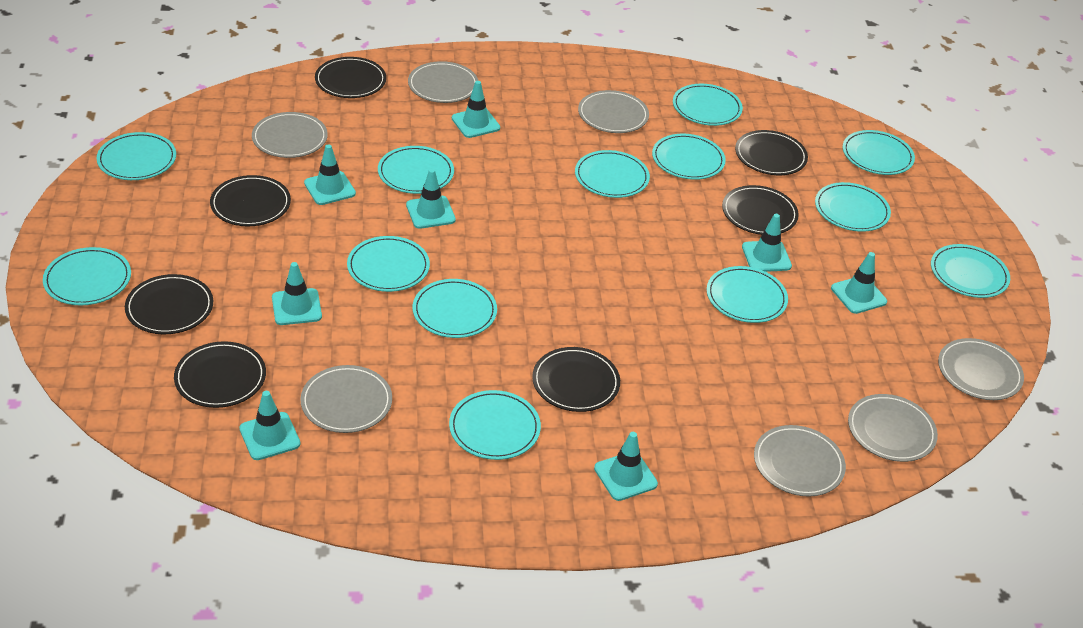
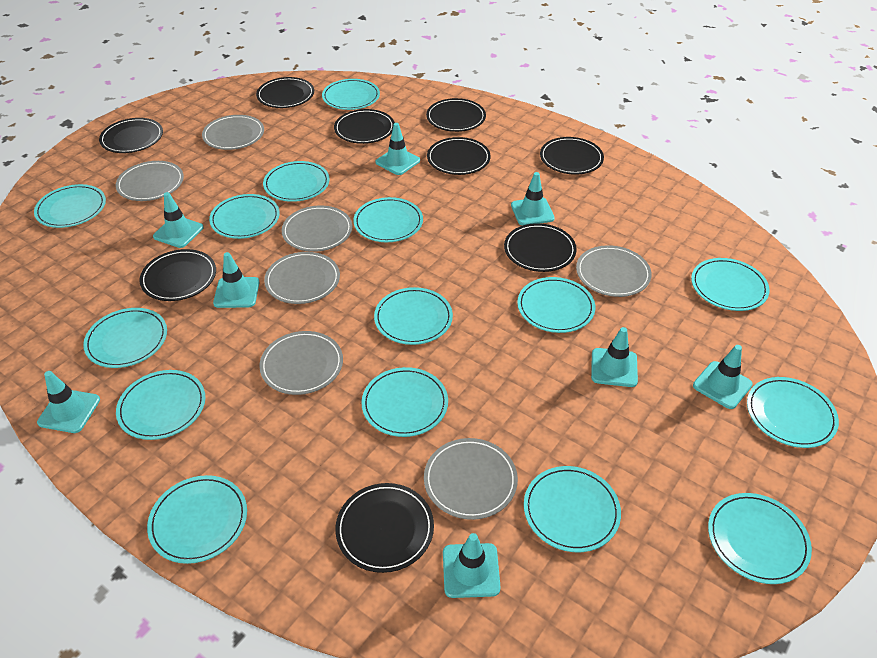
black plate: 7 -> 9
turquoise plate: 13 -> 15

